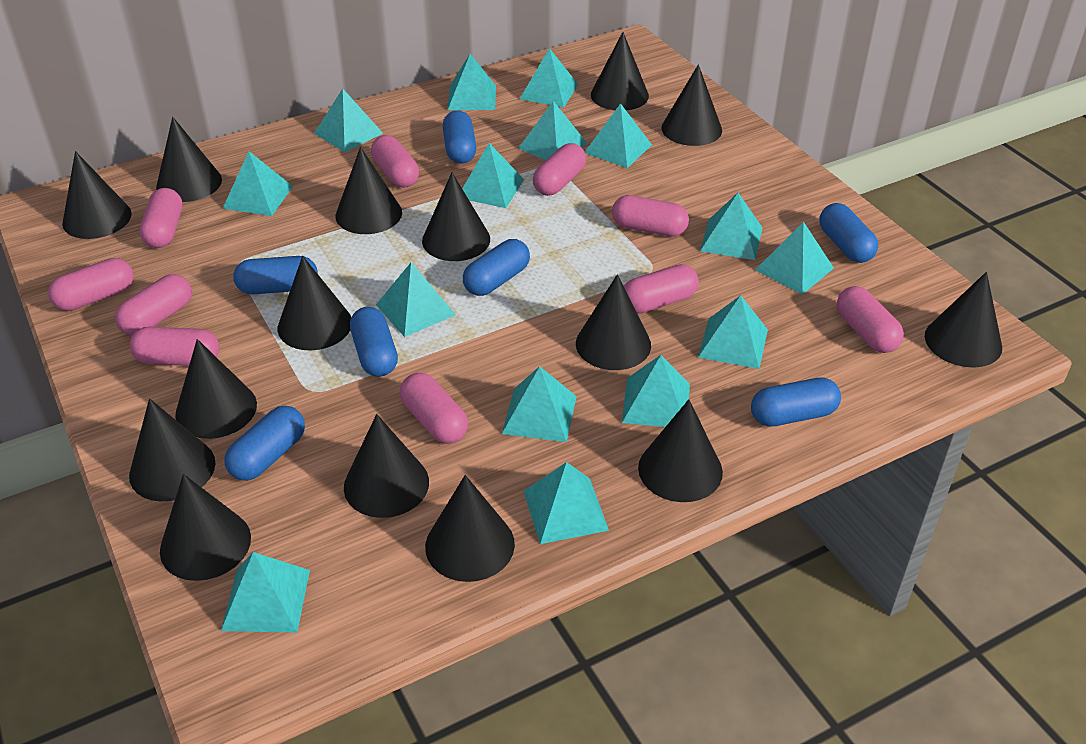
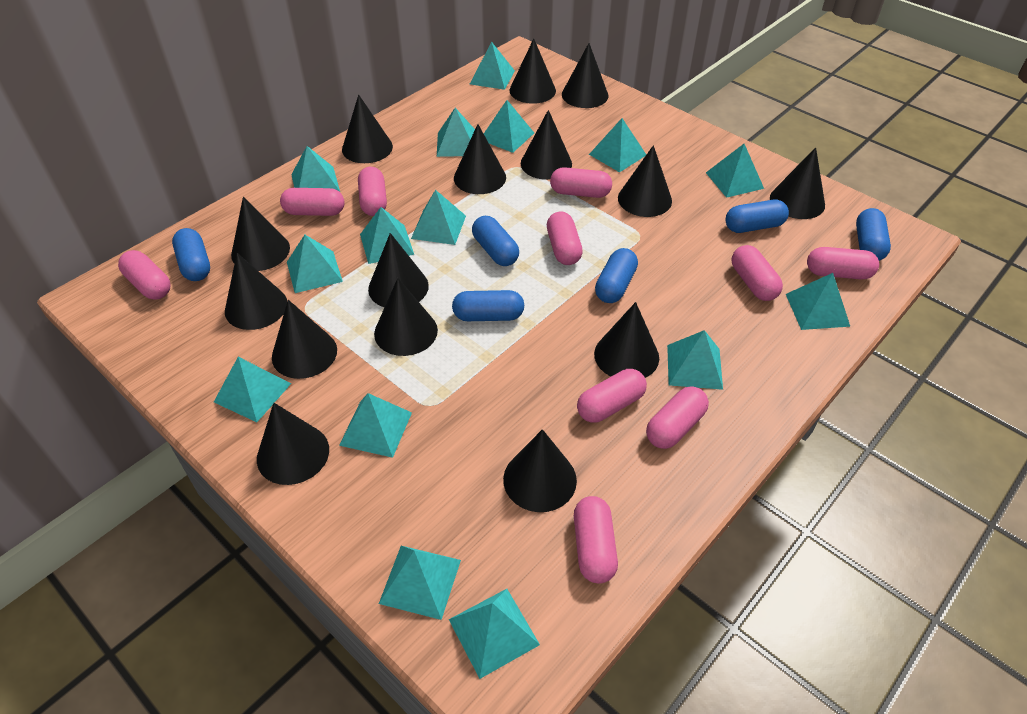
blue capsule: 7 -> 6

